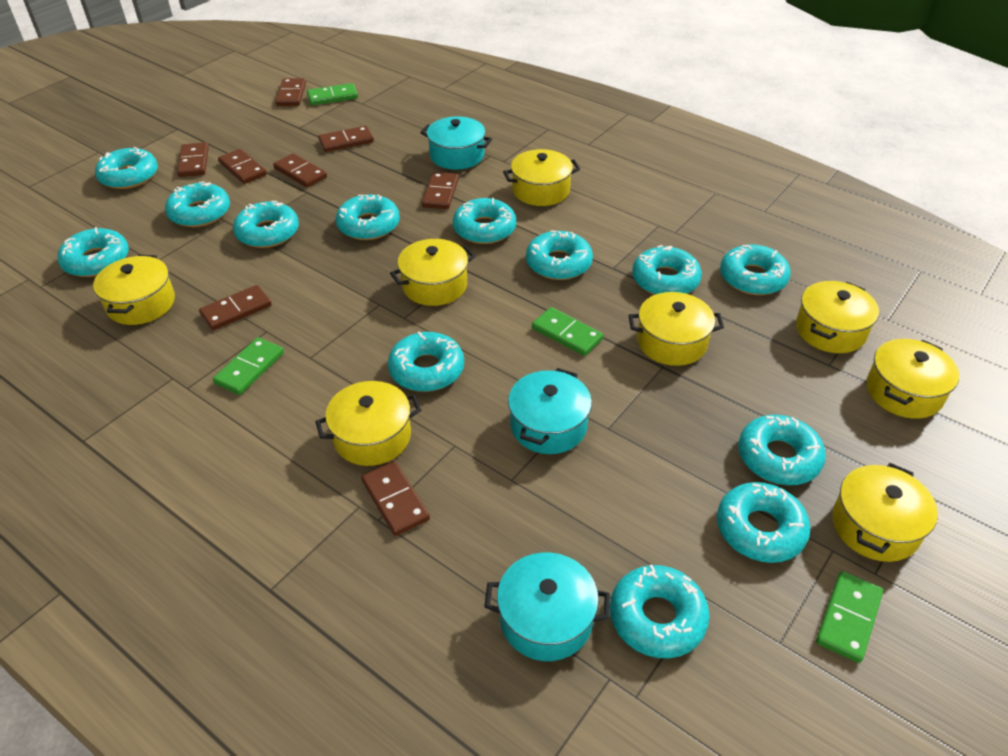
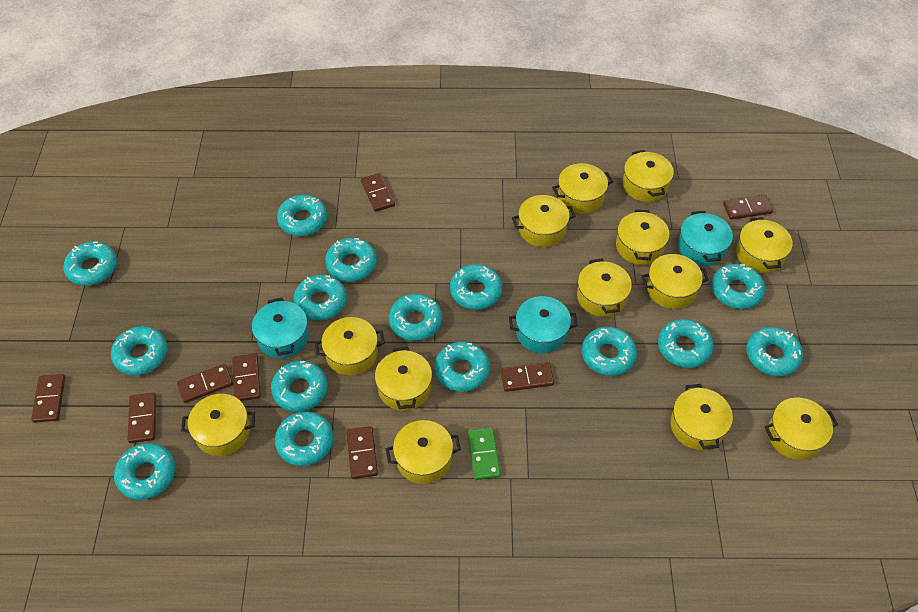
green domino: 4 -> 1
turquoise donut: 13 -> 15
yellow pot: 8 -> 13

